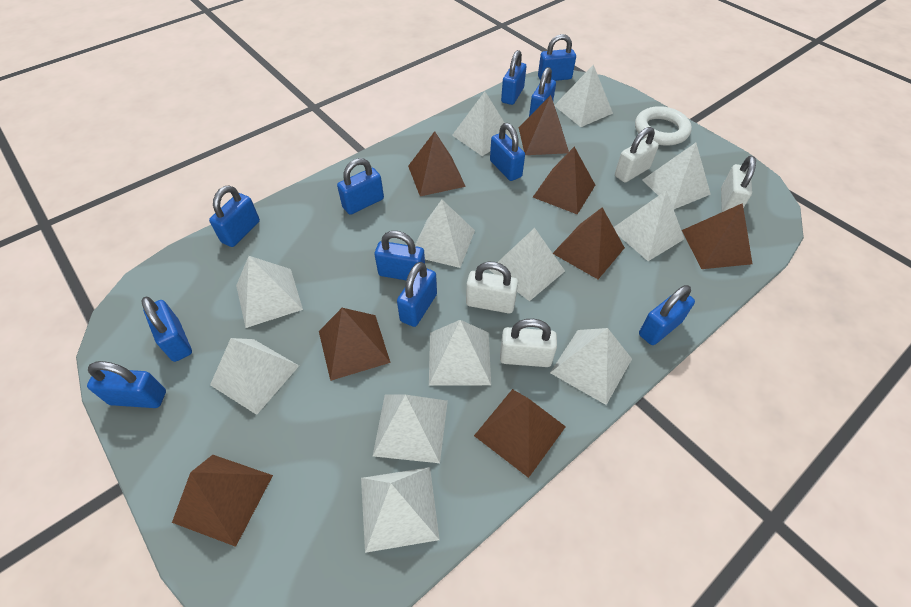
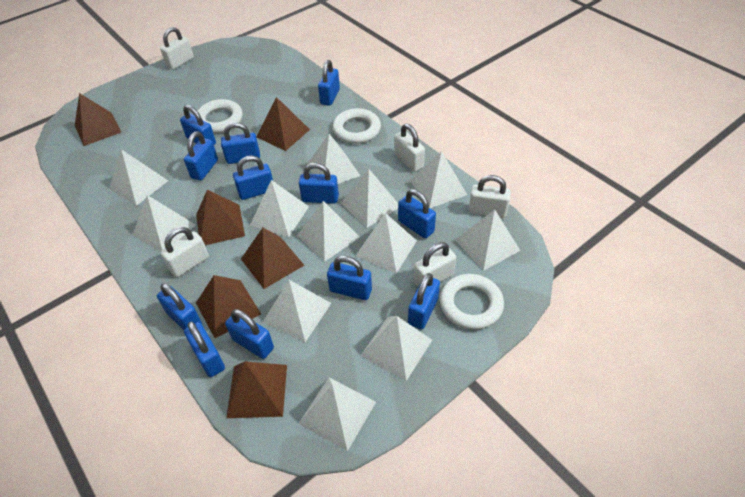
blue padlock: 11 -> 12
brown pyramid: 8 -> 6
white padlock: 4 -> 5
white ring: 1 -> 3

